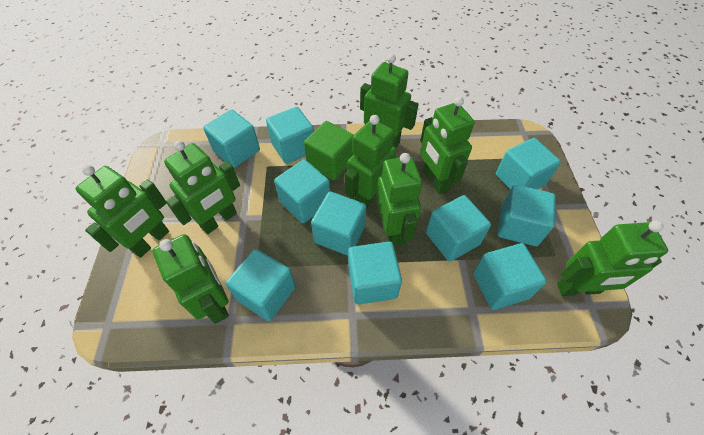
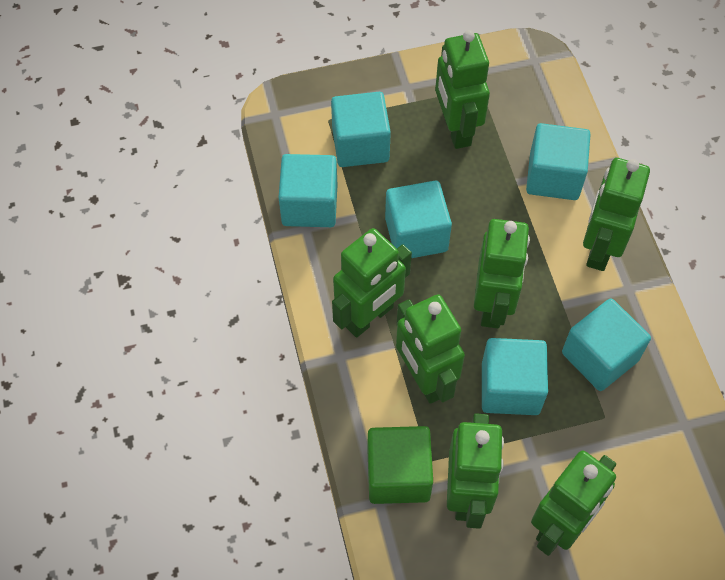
green robot: 8 -> 7
turquoise cube: 10 -> 6

